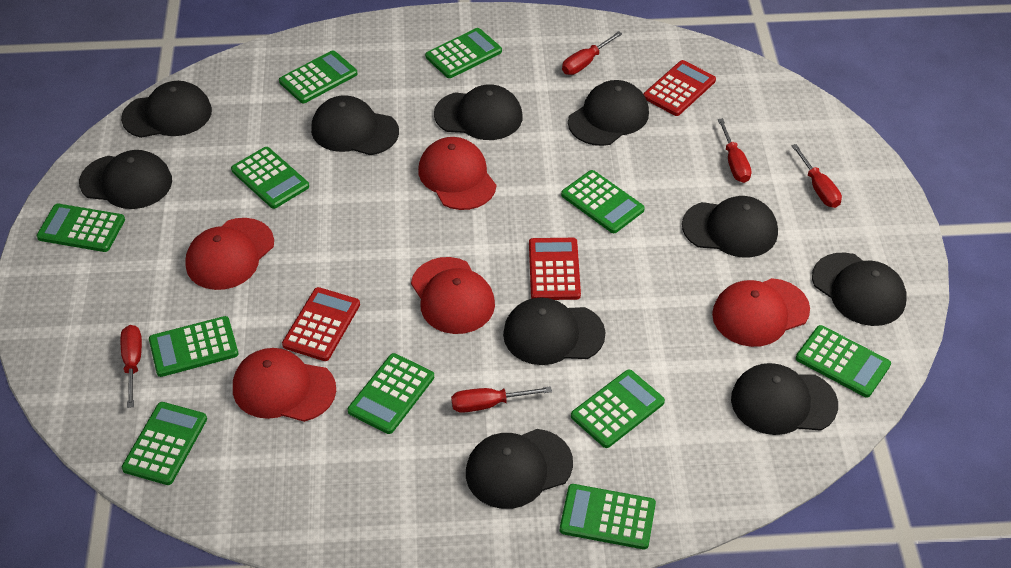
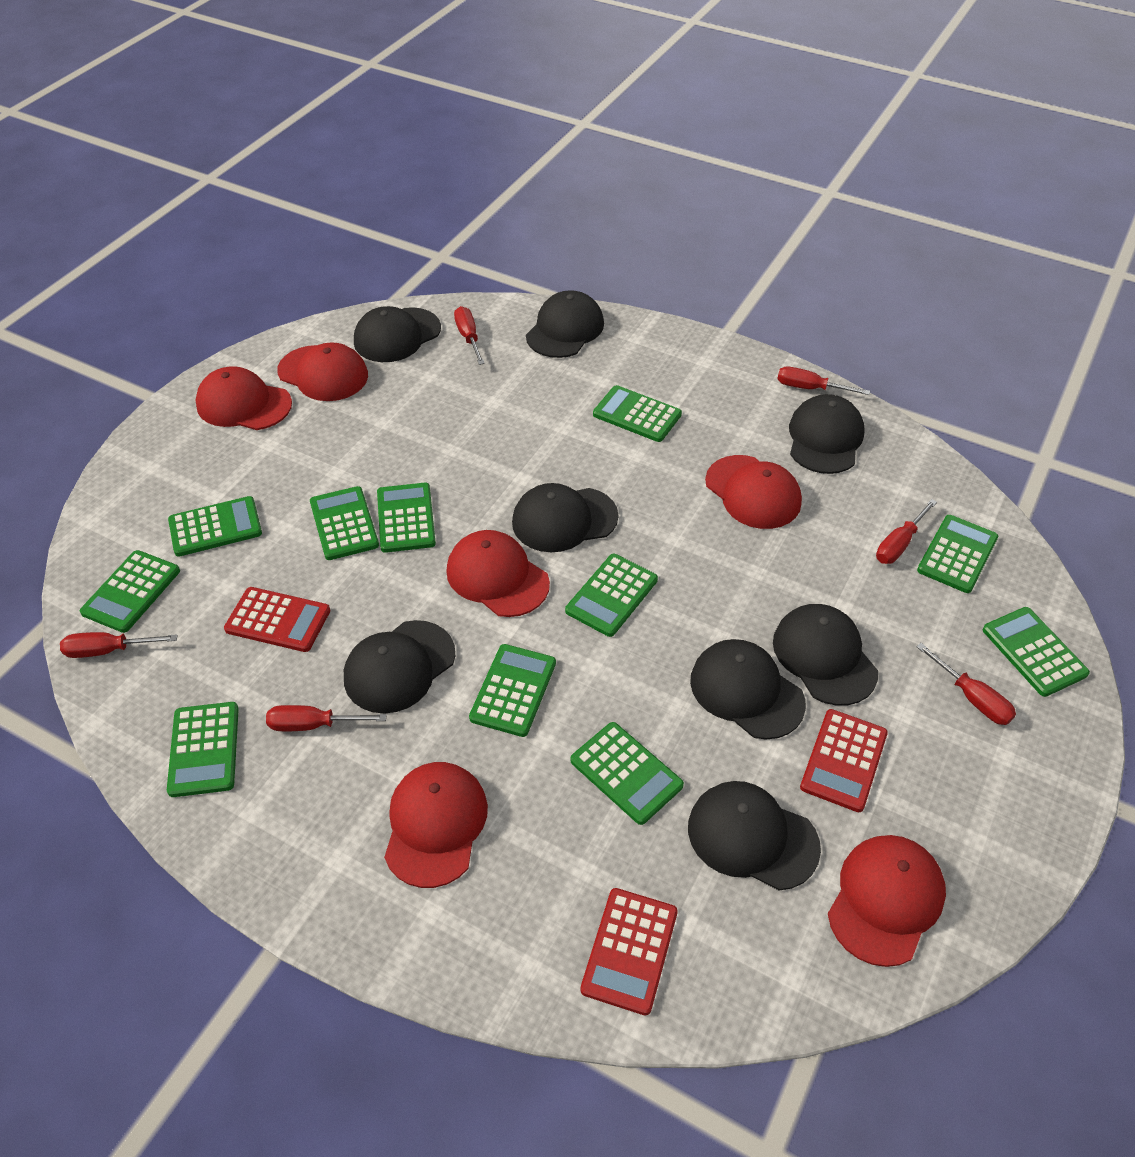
black cap: 10 -> 8
red cap: 5 -> 6
red screwdriver: 5 -> 6

